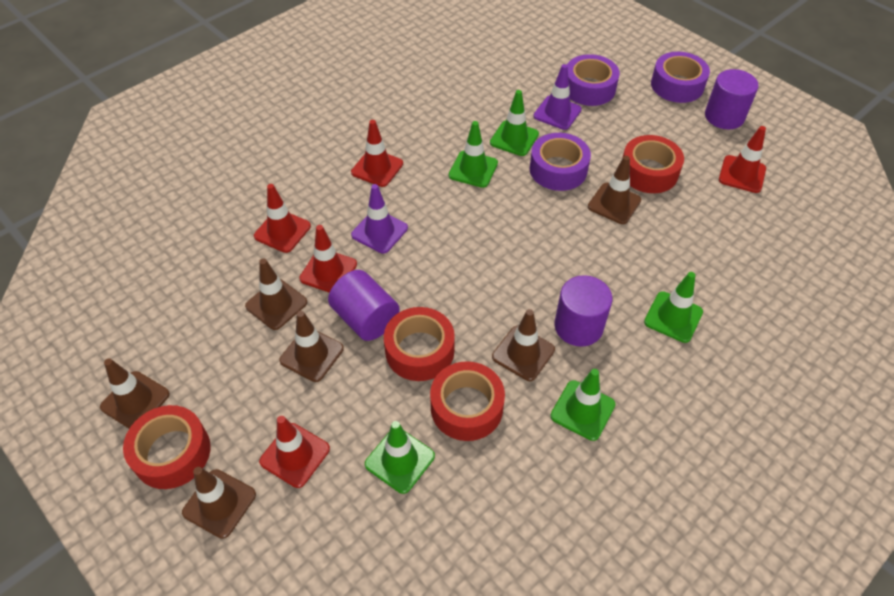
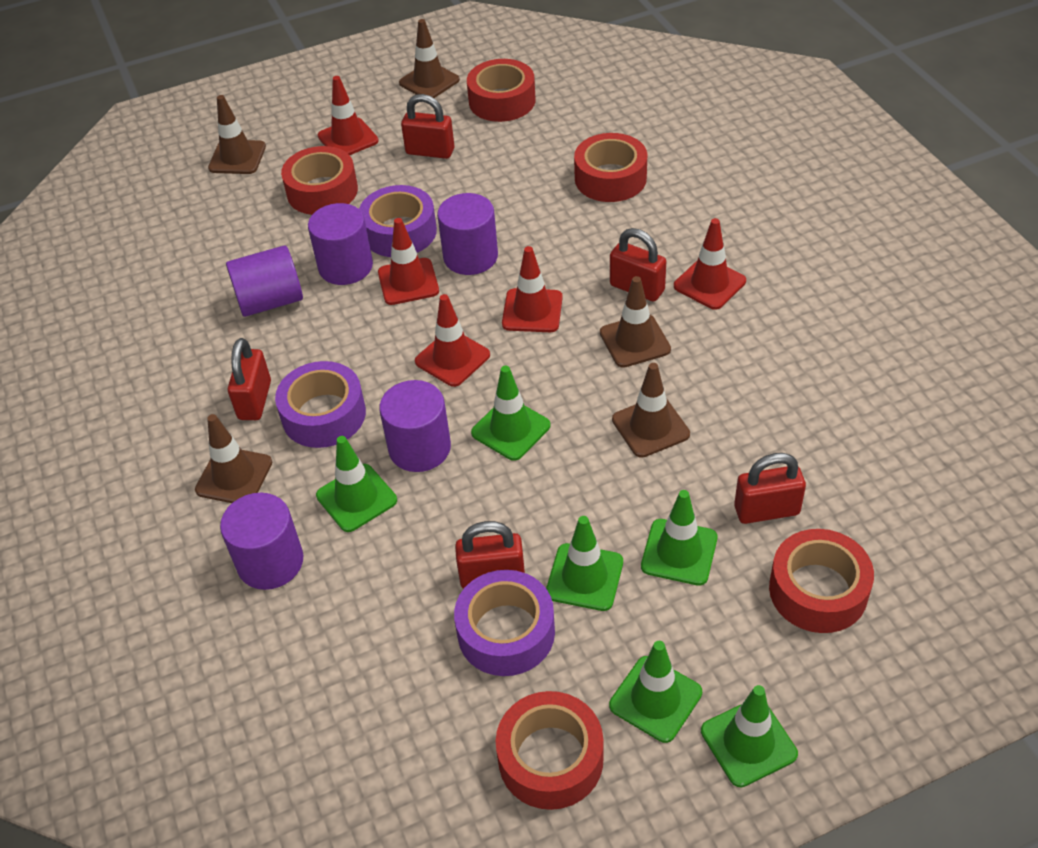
brown traffic cone: 6 -> 5
green traffic cone: 5 -> 6
purple cylinder: 3 -> 5
purple traffic cone: 2 -> 0
red padlock: 0 -> 5
red tape: 4 -> 5

